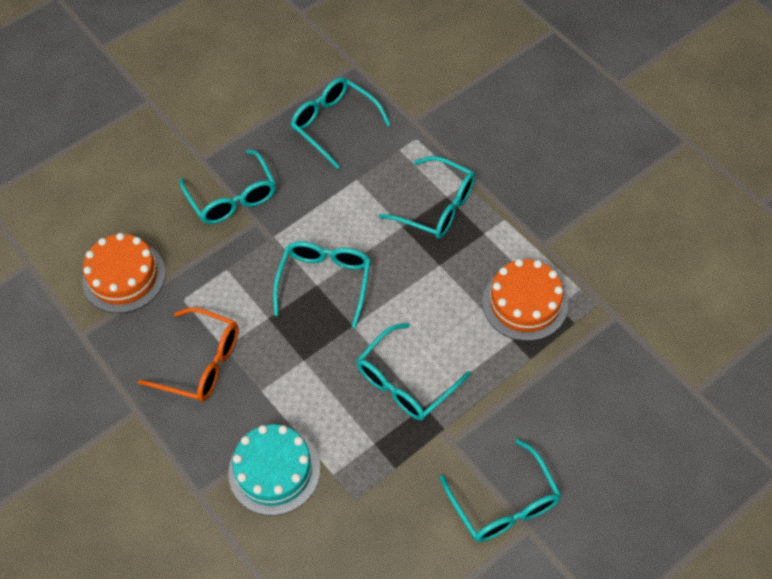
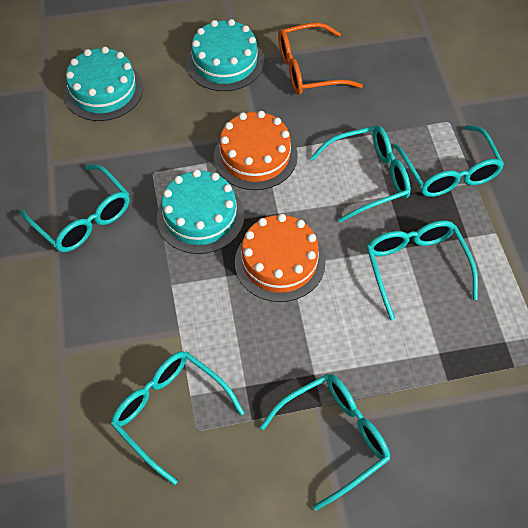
turquoise cake: 1 -> 3

